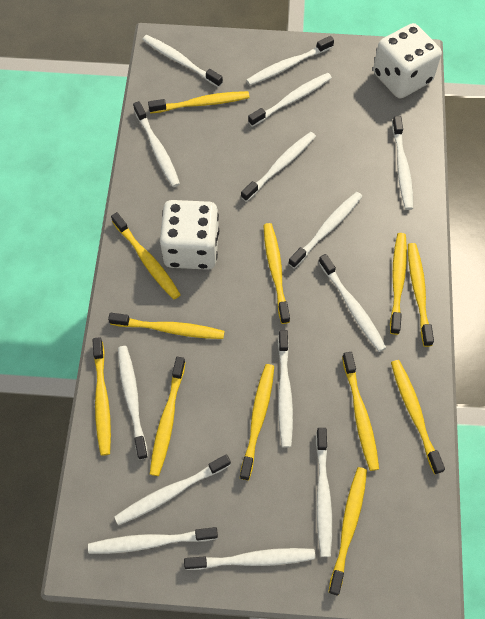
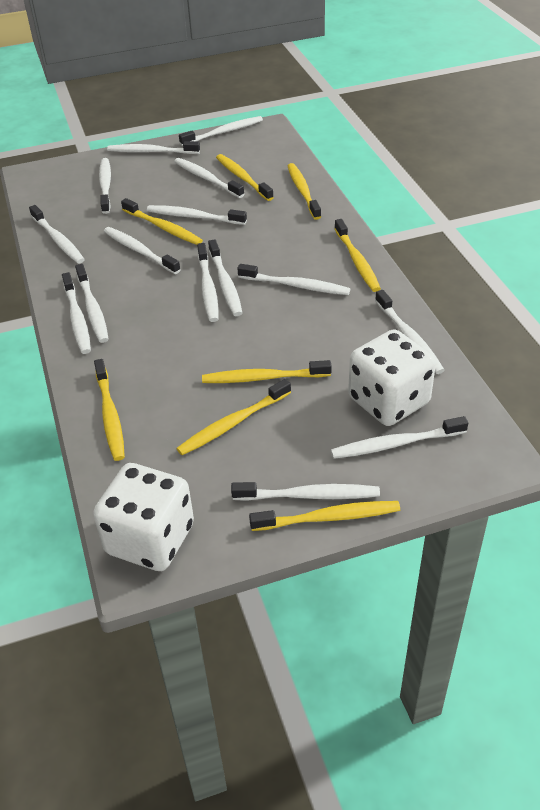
white toothbrush: 14 -> 15
yellow toothbrush: 12 -> 8

